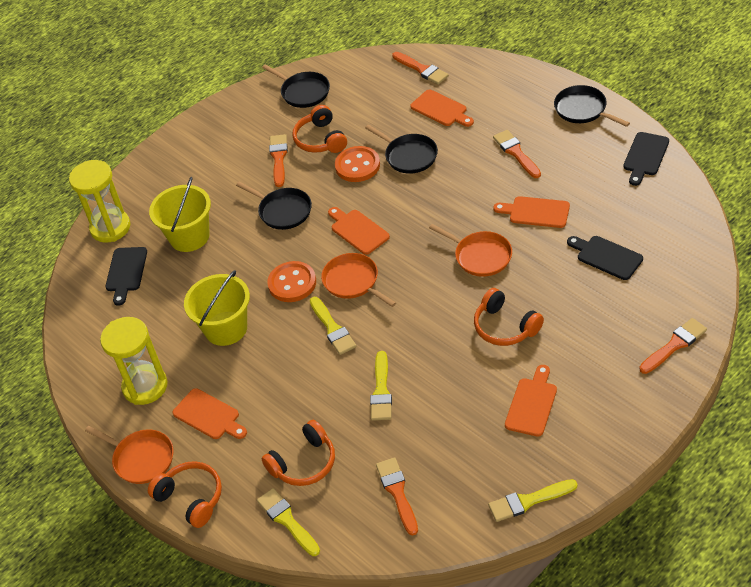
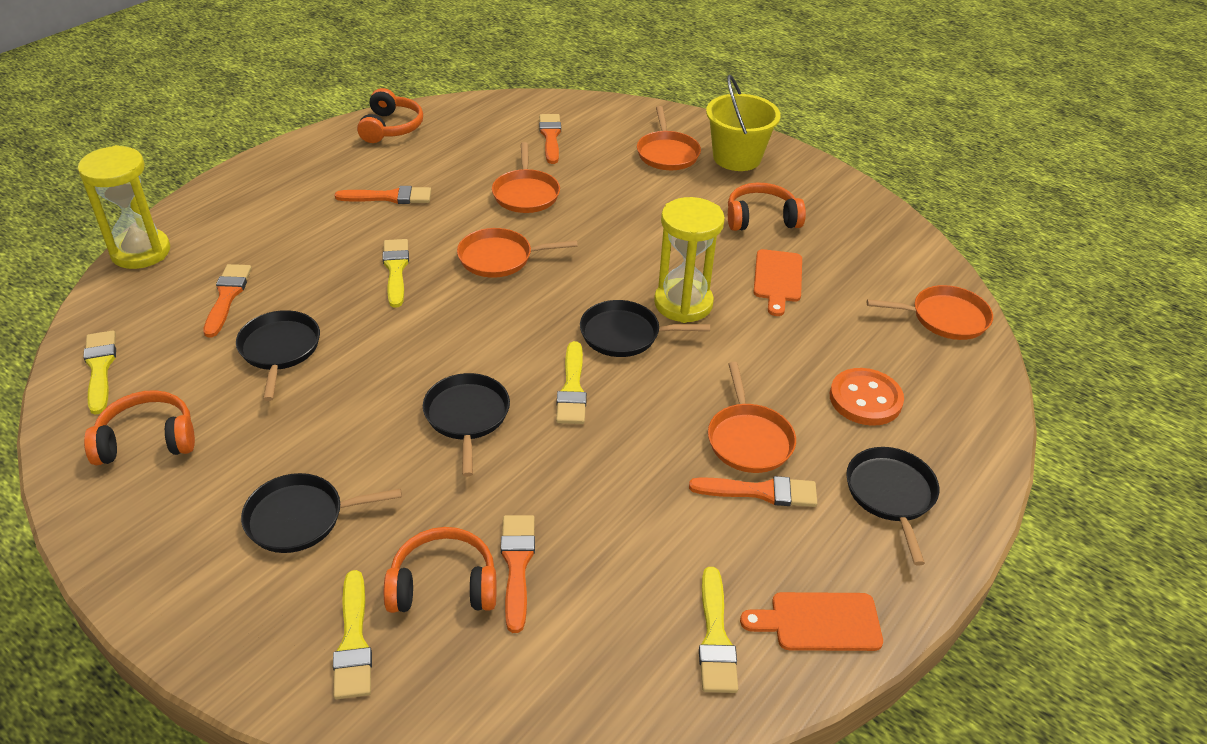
black cutting board: 3 -> 0
black pan: 4 -> 5
orange button: 2 -> 1
orange cutting board: 5 -> 2
orange pan: 3 -> 5
yellow brush: 4 -> 5
yellow bucket: 2 -> 1

